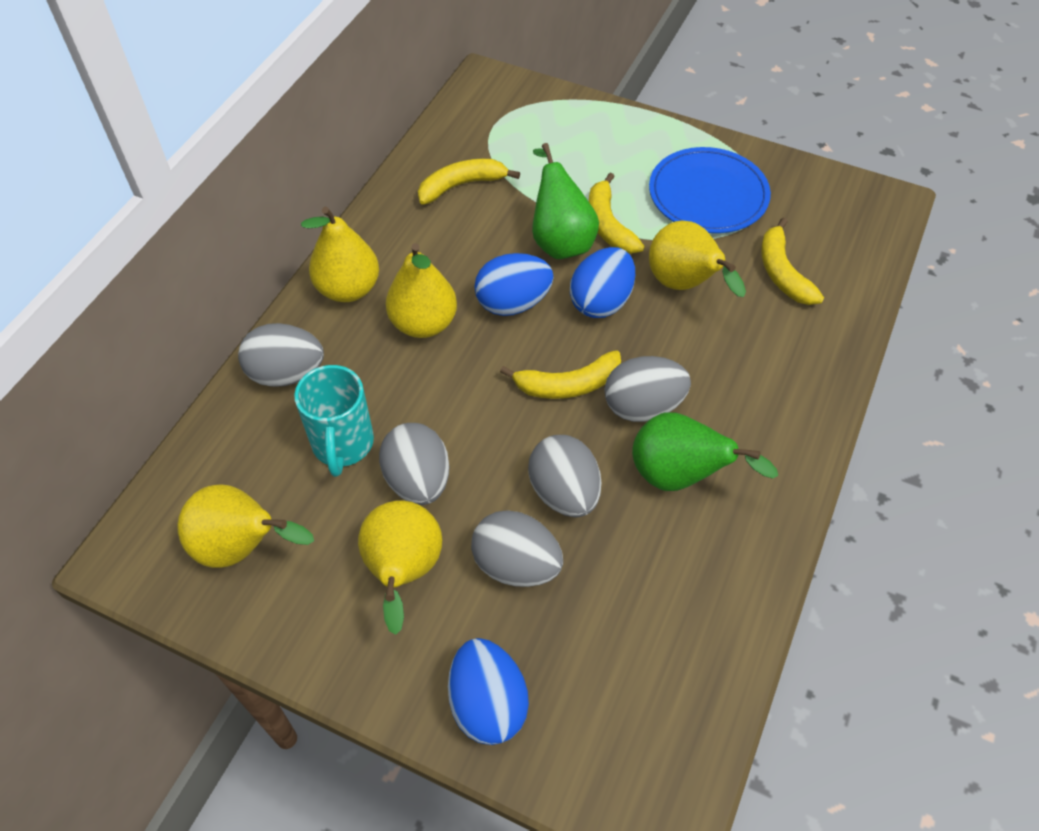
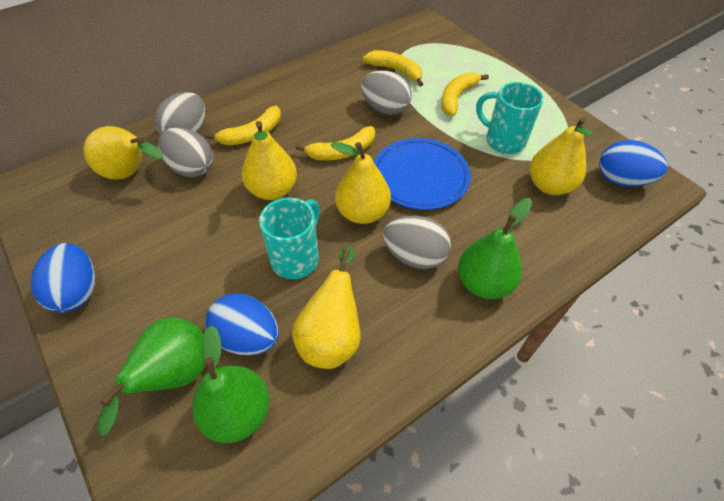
green pear: 2 -> 3
grey egg: 5 -> 4
turquoise mug: 1 -> 2

